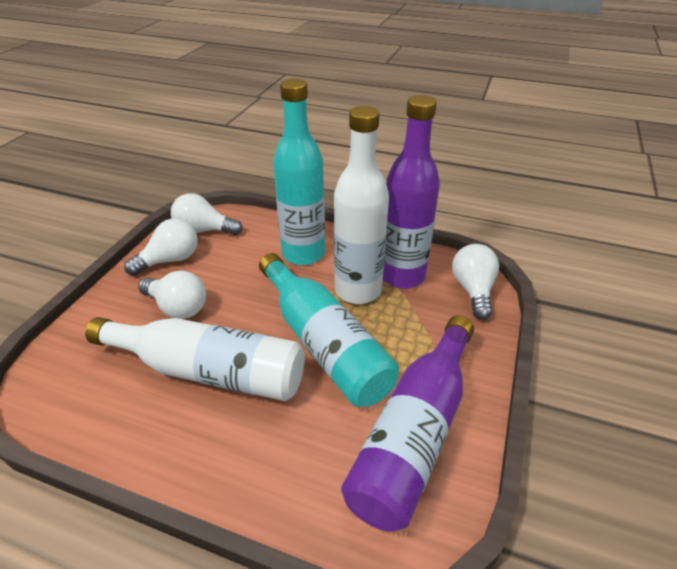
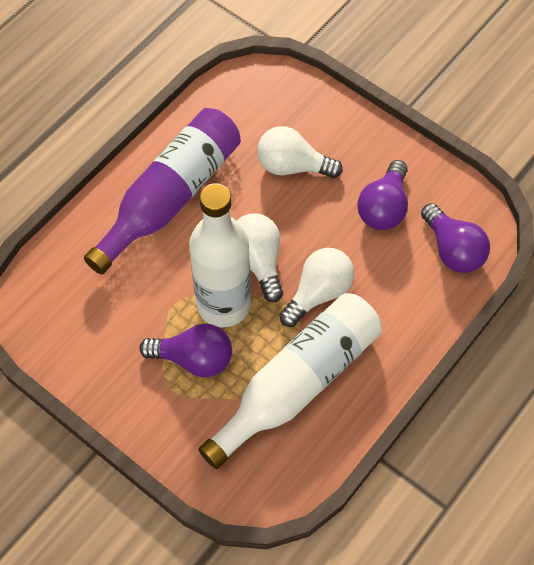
purple bottle: 2 -> 1
purple light bulb: 0 -> 3
turquoise bottle: 2 -> 0
white light bulb: 4 -> 3

